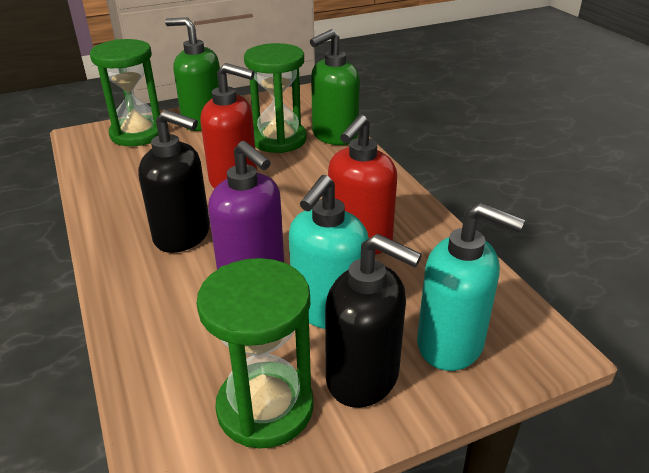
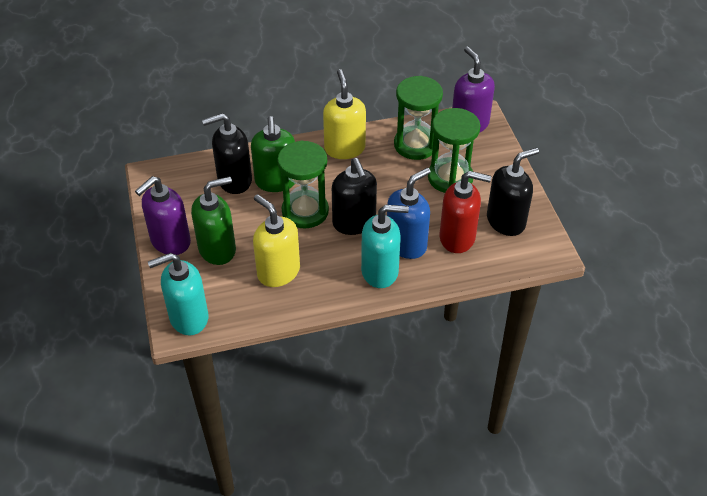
black soap dispenser: 2 -> 3
blue soap dispenser: 0 -> 1
purple soap dispenser: 1 -> 2
red soap dispenser: 2 -> 1
yellow soap dispenser: 0 -> 2

